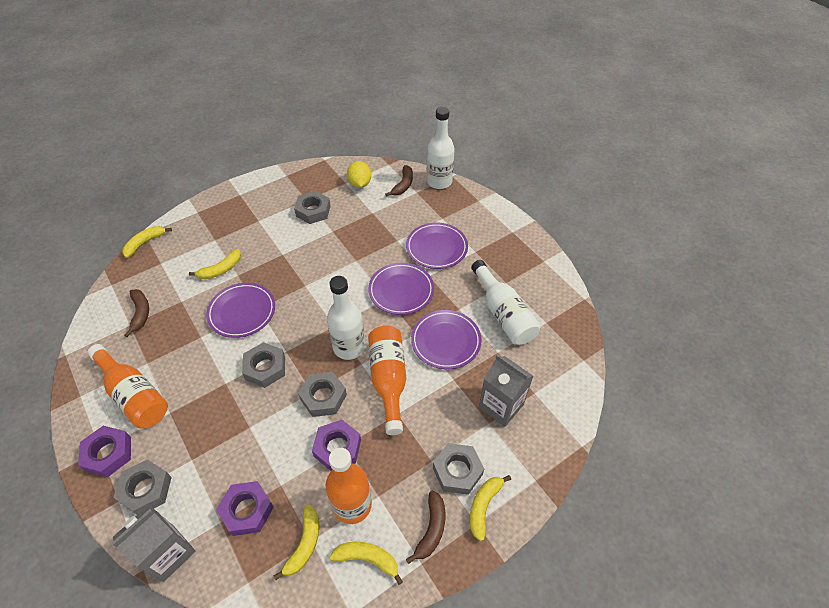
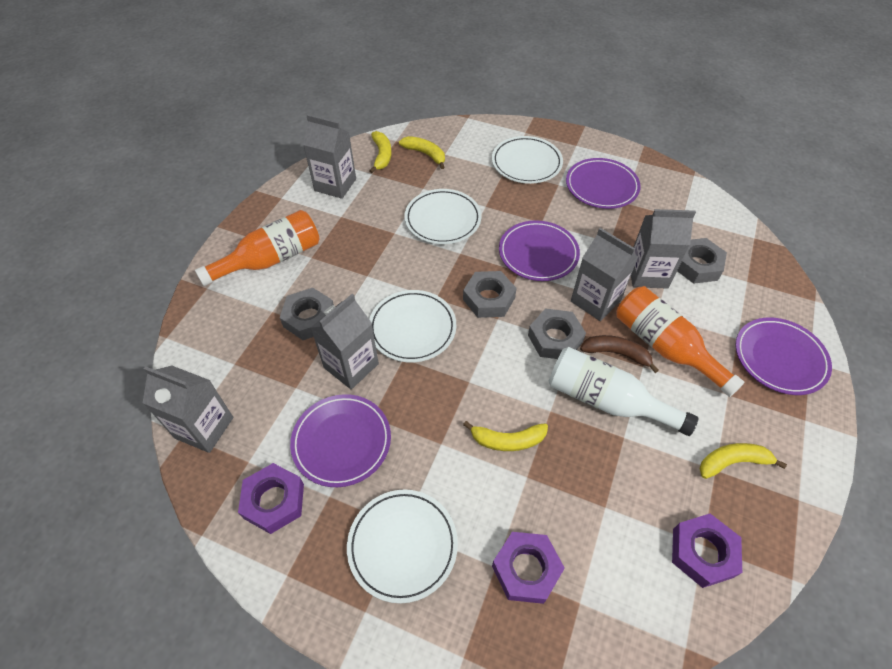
brown banana: 3 -> 1
grey carton: 2 -> 5
grey nut: 5 -> 4
orange bottle: 3 -> 2
white bottle: 3 -> 1
white plate: 0 -> 4
yellow banana: 5 -> 4
yellow lemon: 1 -> 0

